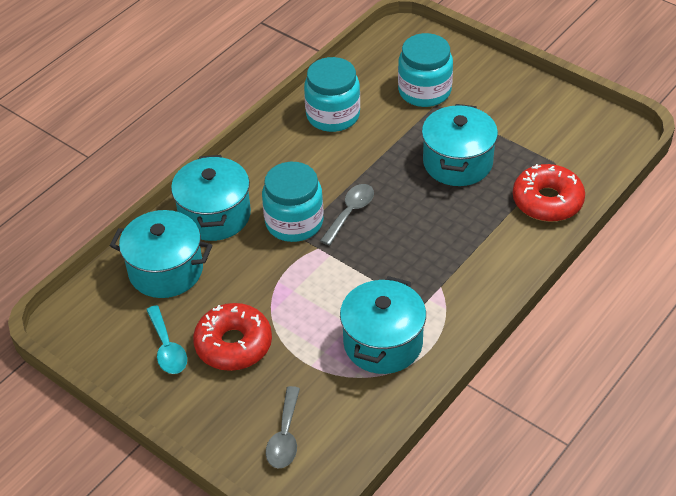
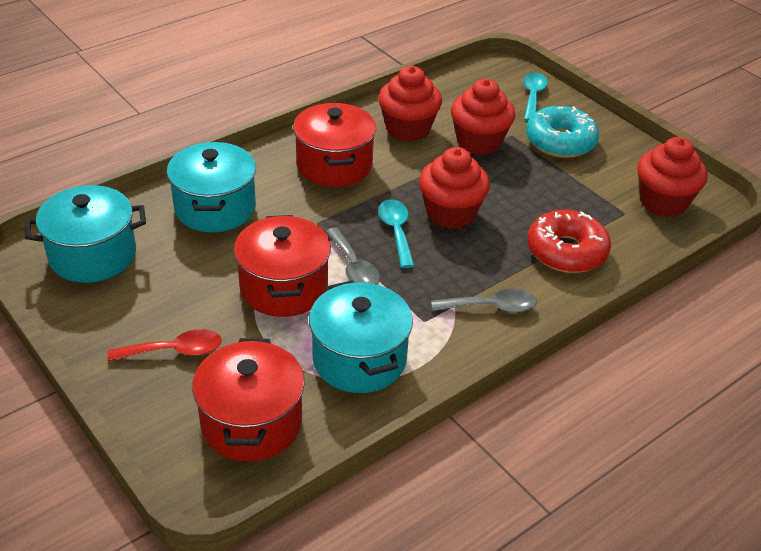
red cupcake: 0 -> 4
red donut: 2 -> 1
red pot: 0 -> 3
red spoon: 0 -> 1
turquoise donut: 0 -> 1
turquoise jar: 3 -> 0
turquoise pot: 4 -> 3
turquoise spoon: 1 -> 2

